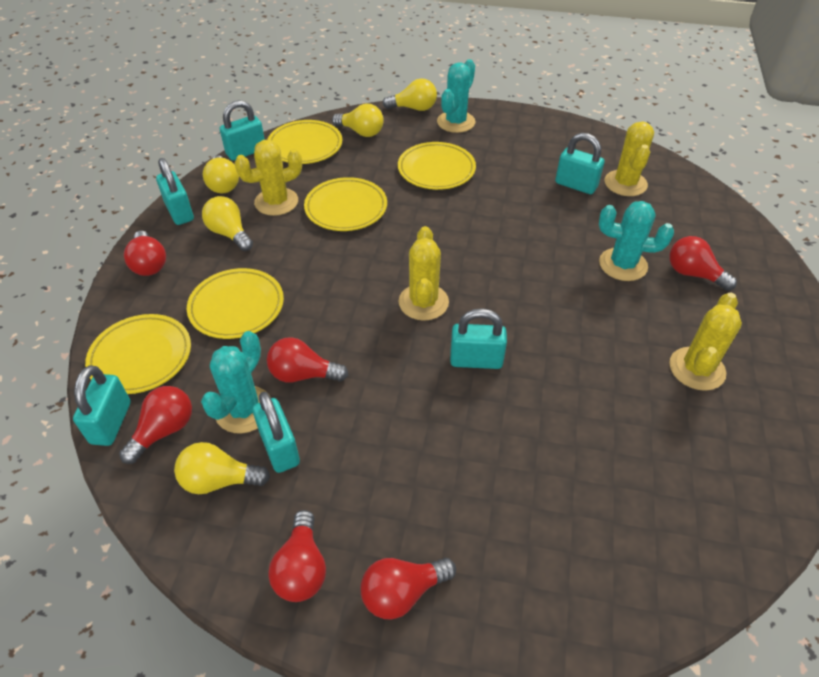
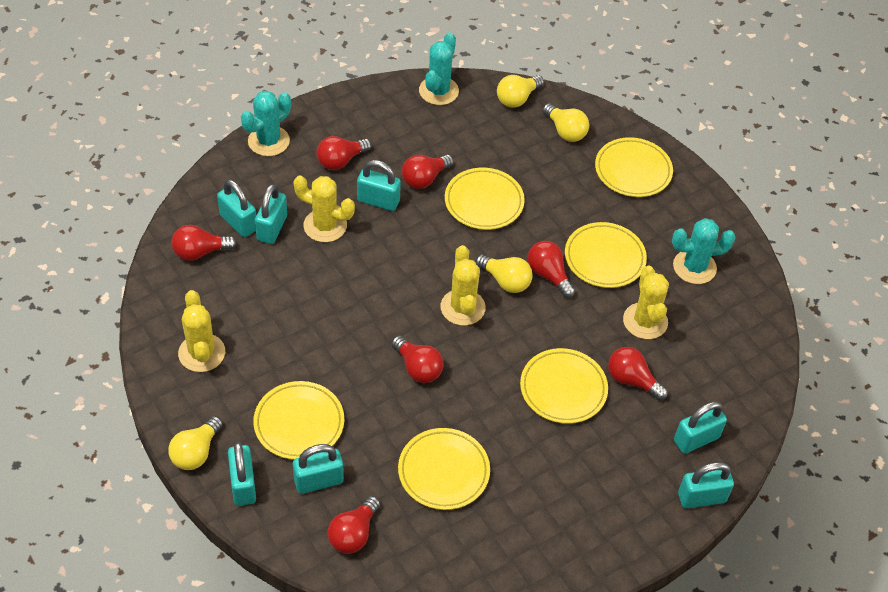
red light bulb: 6 -> 7
turquoise padlock: 6 -> 7
yellow light bulb: 5 -> 4
yellow plate: 5 -> 6

